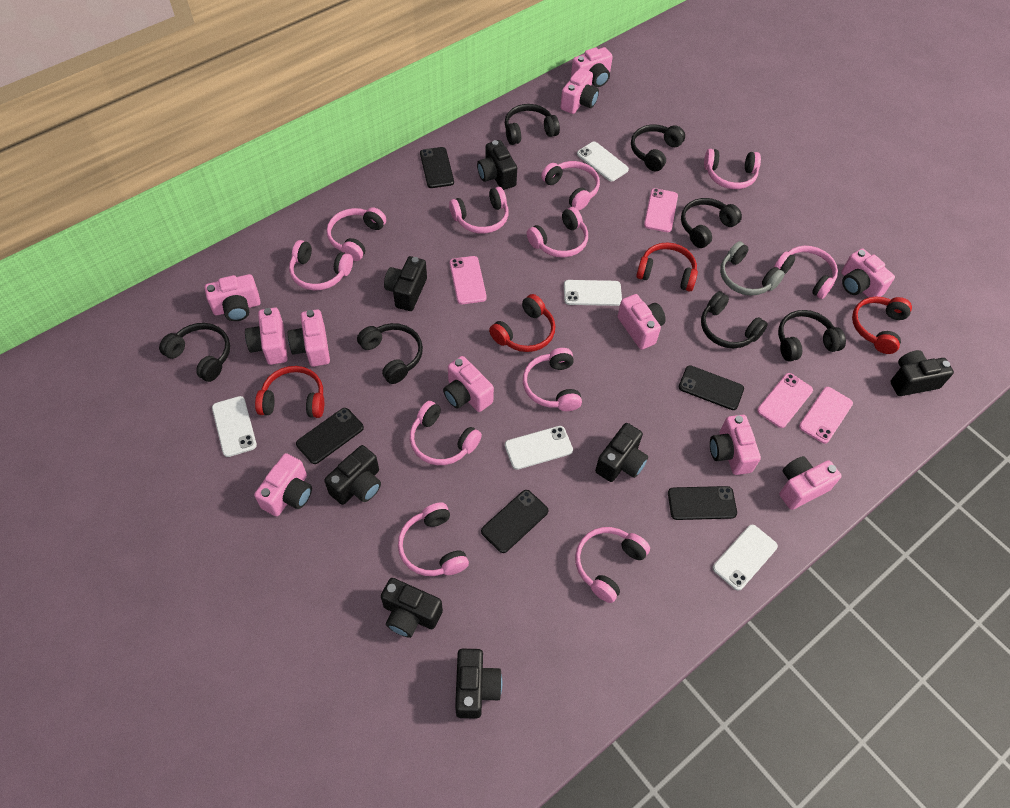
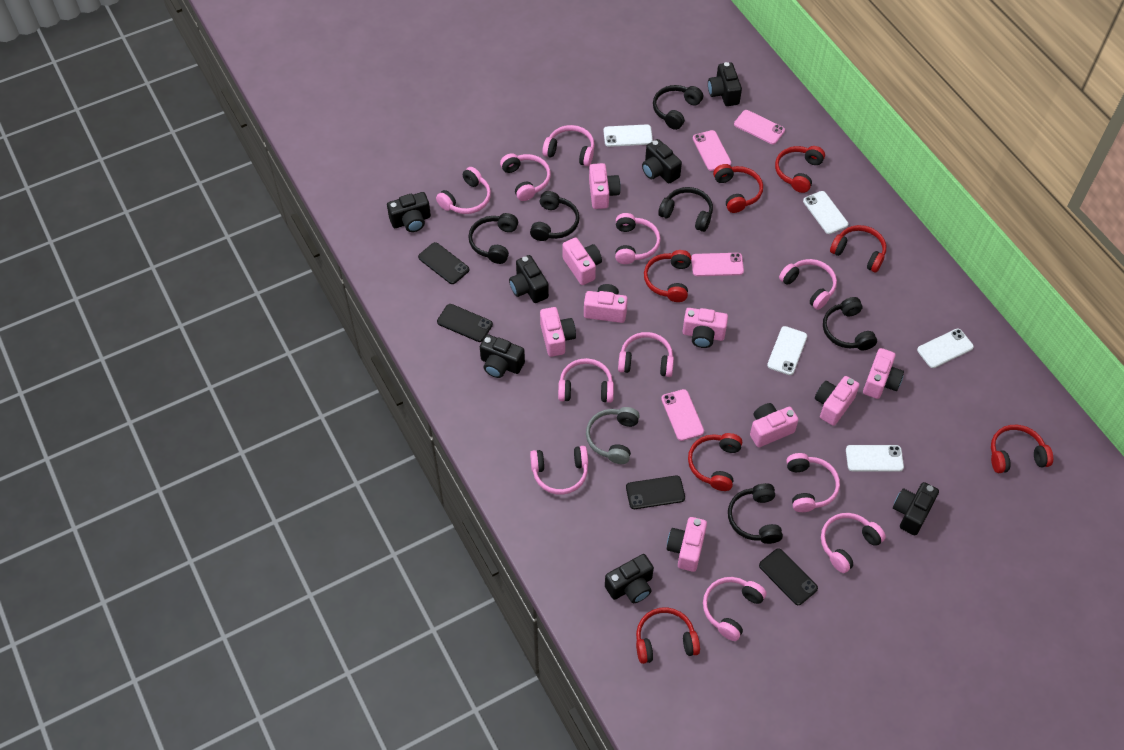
black headphones: 7 -> 6
black phone: 5 -> 4
pink camera: 11 -> 9
red headphones: 4 -> 7

